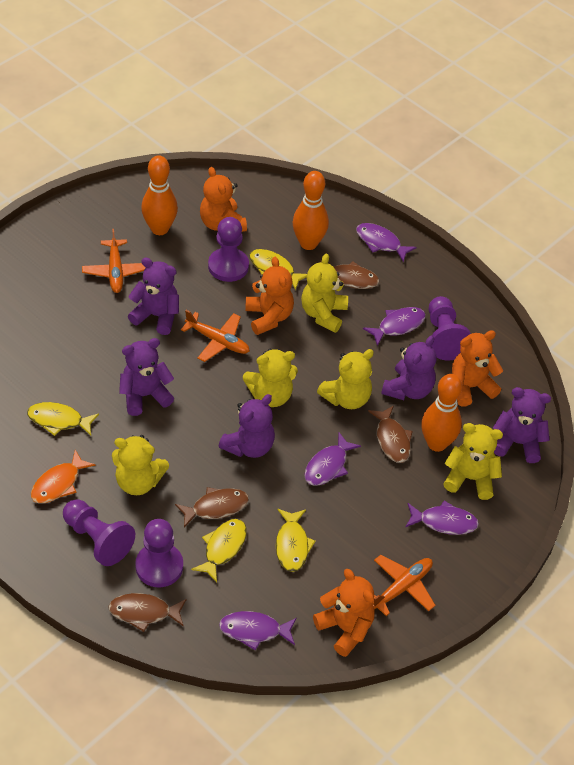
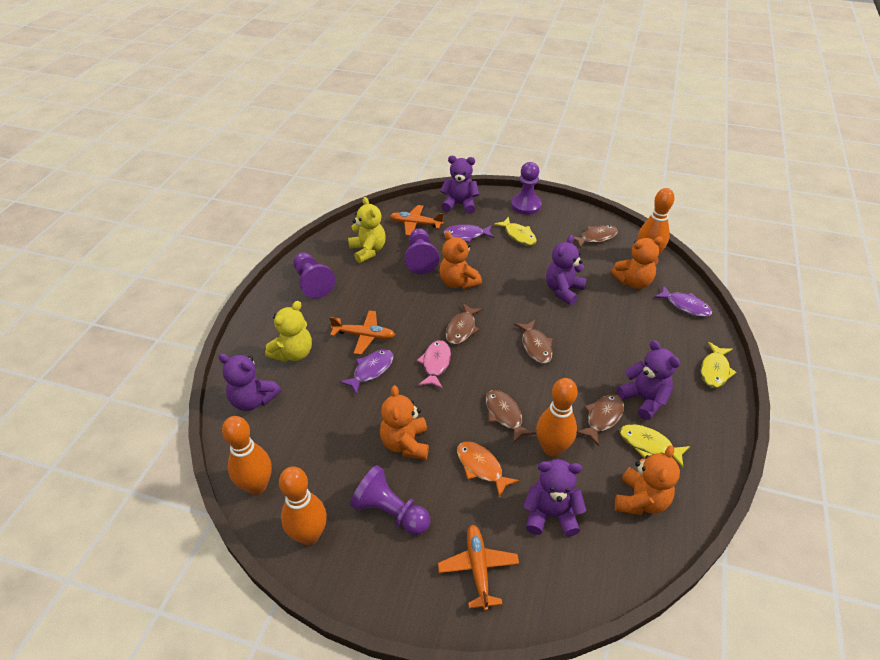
brown fish: 4 -> 5
orange bowling pin: 3 -> 4
pink fish: 0 -> 1
purple fish: 5 -> 3
yellow fish: 4 -> 3
yellow teddy bear: 5 -> 2

